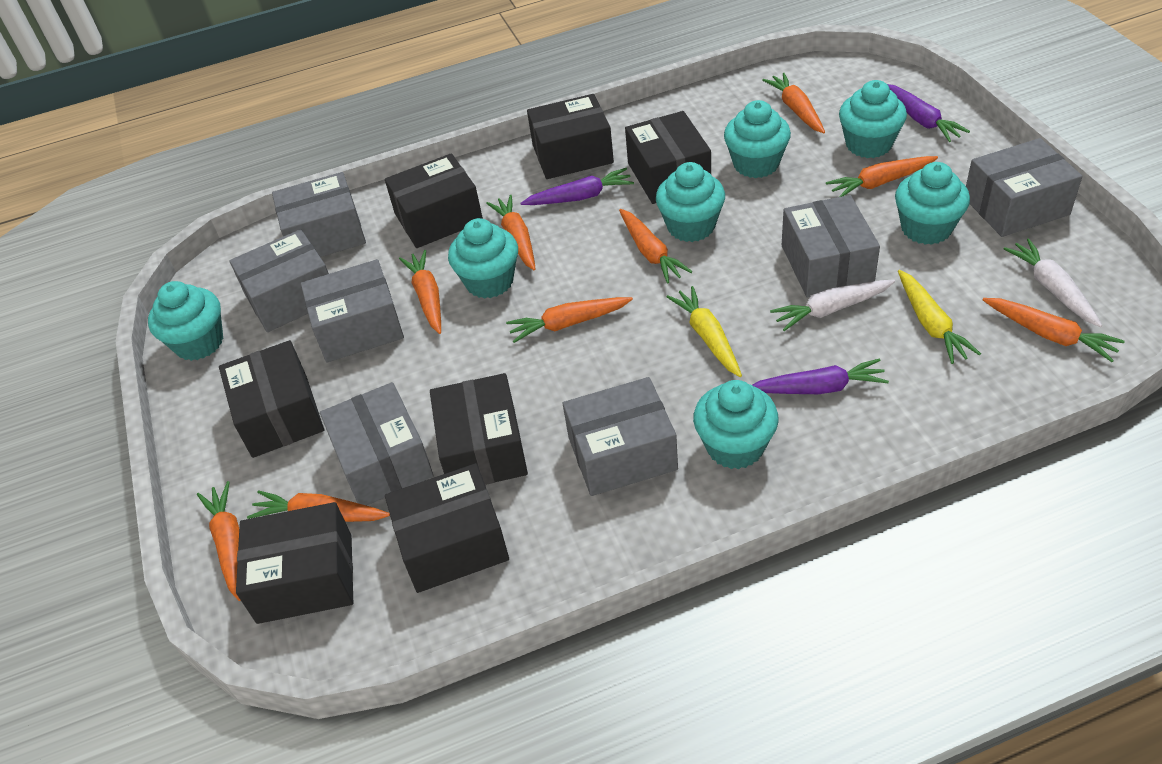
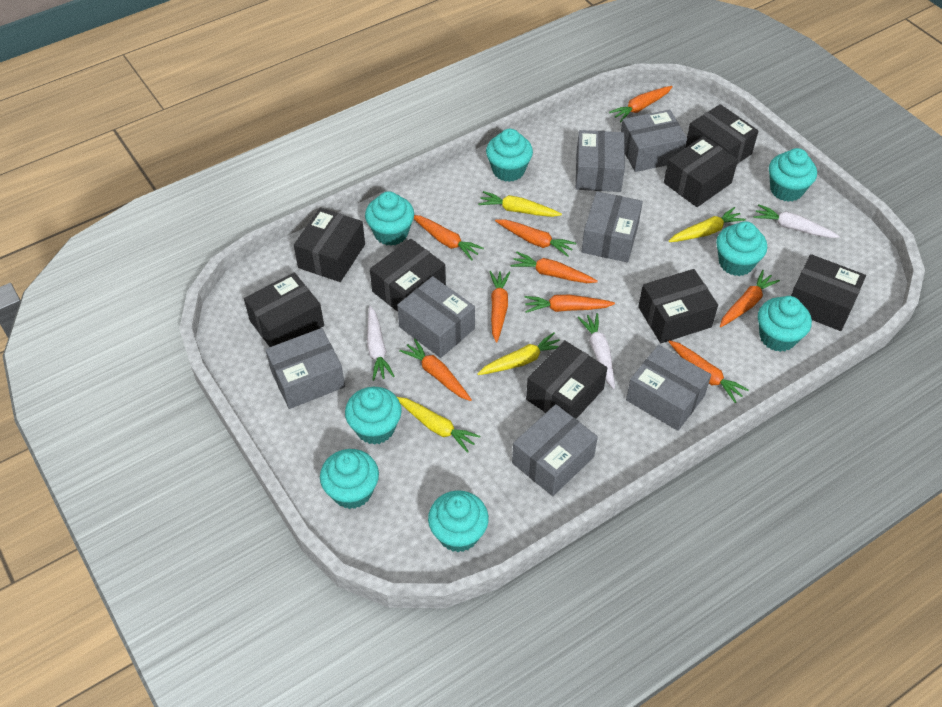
black box: 7 -> 8
purple carrot: 3 -> 0
turquoise cupcake: 7 -> 8
white carrot: 2 -> 3
yellow carrot: 2 -> 4

